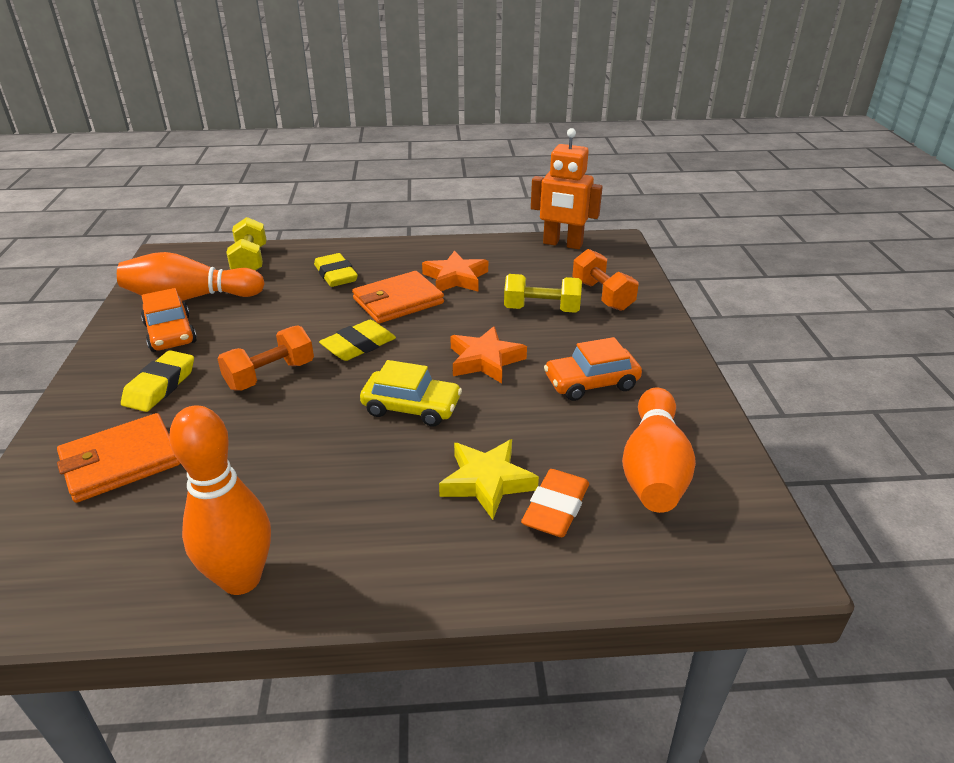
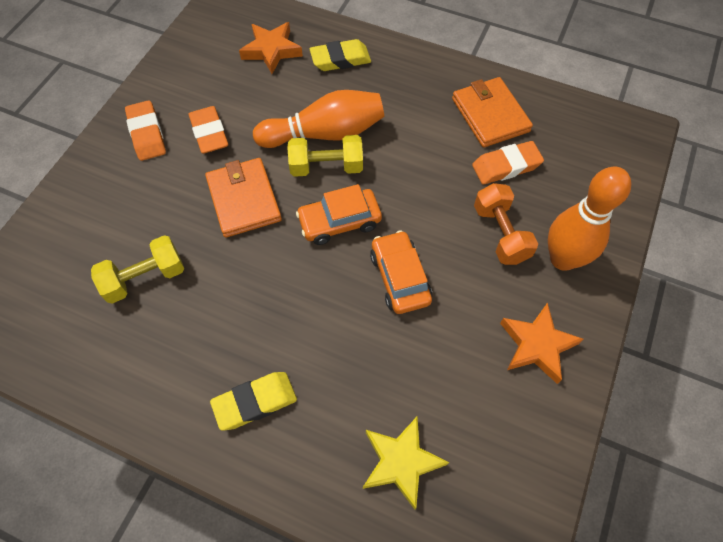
orange bowling pin: 3 -> 2
orange dumbbell: 2 -> 1
orange eraser: 1 -> 3
orange robot: 1 -> 0
yellow car: 1 -> 0
yellow eraser: 3 -> 2

